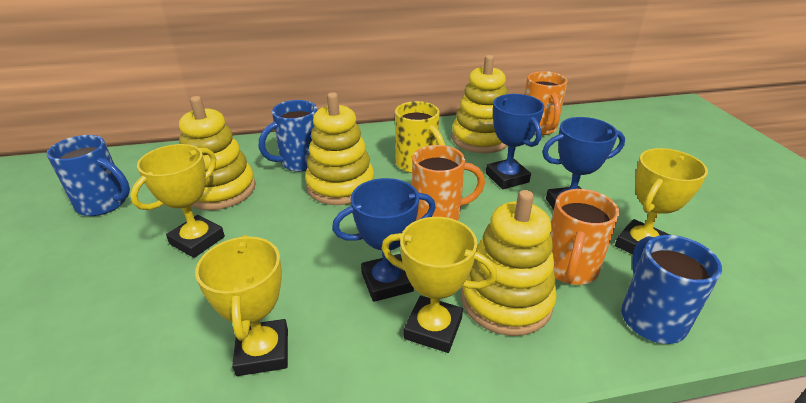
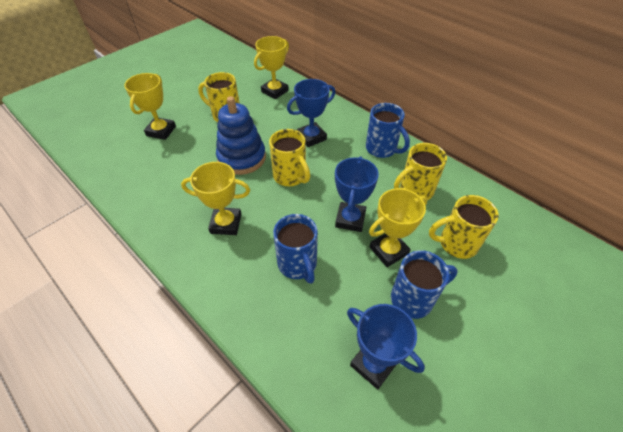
blue stacking toy: 0 -> 1
orange mug: 3 -> 0
yellow mug: 1 -> 4
yellow stacking toy: 4 -> 0

